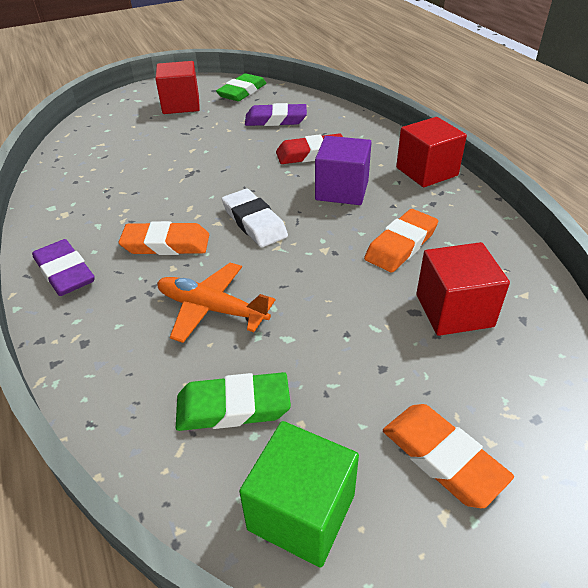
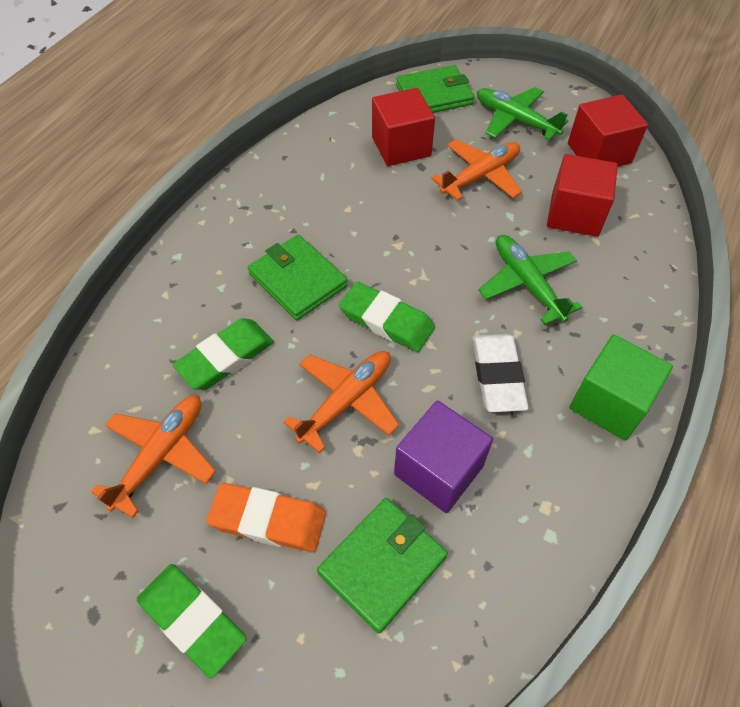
green eraser: 2 -> 3
green plane: 0 -> 2
green wallet: 0 -> 3
orange eraser: 3 -> 1
orange plane: 1 -> 3
purple eraser: 2 -> 0
red eraser: 1 -> 0

